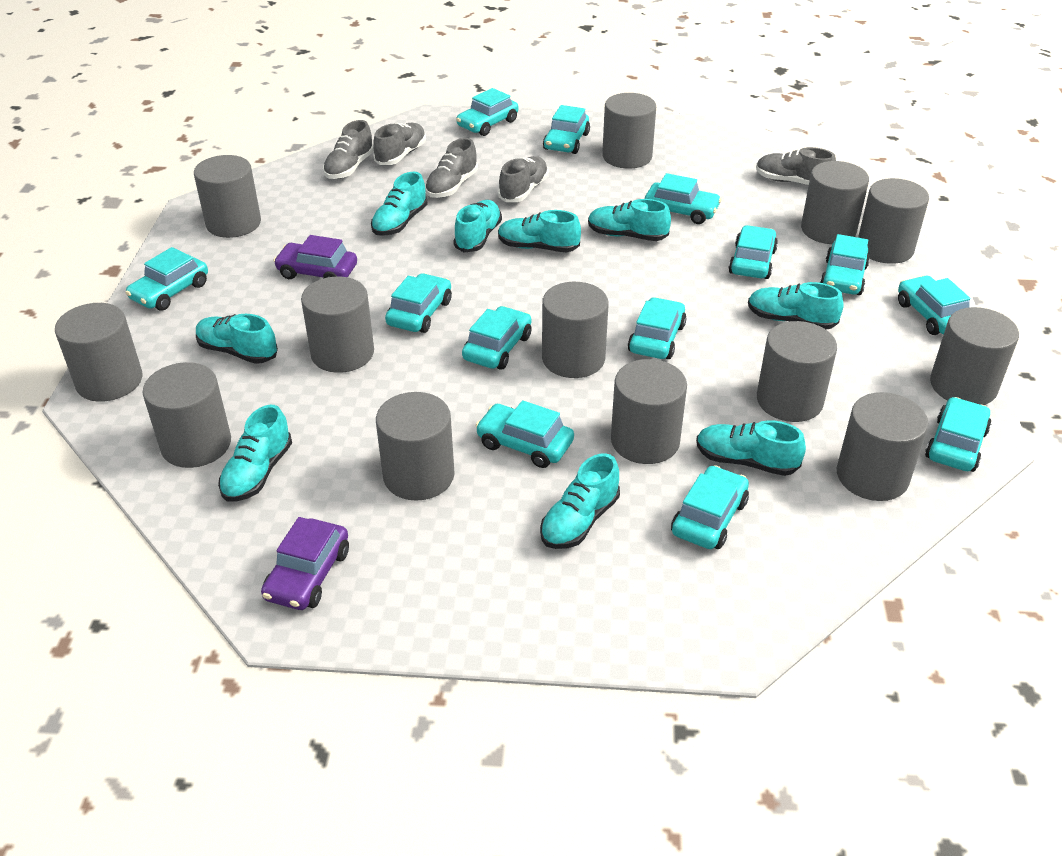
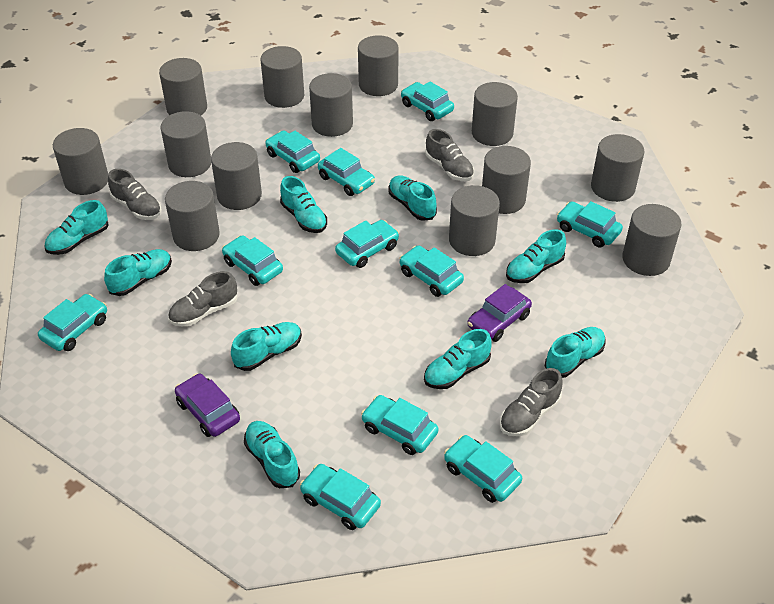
grey shoe: 5 -> 4
turquoise car: 13 -> 11

